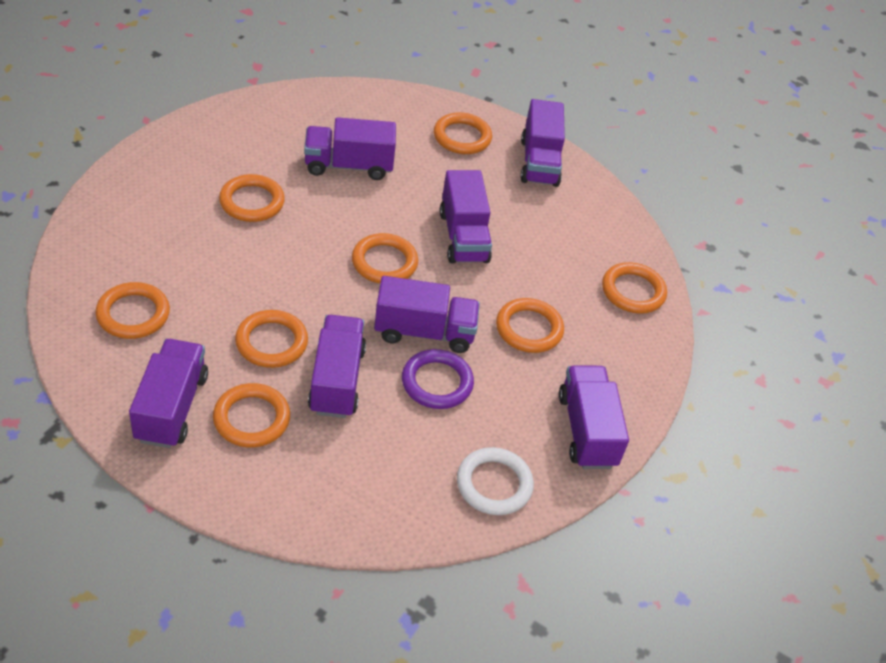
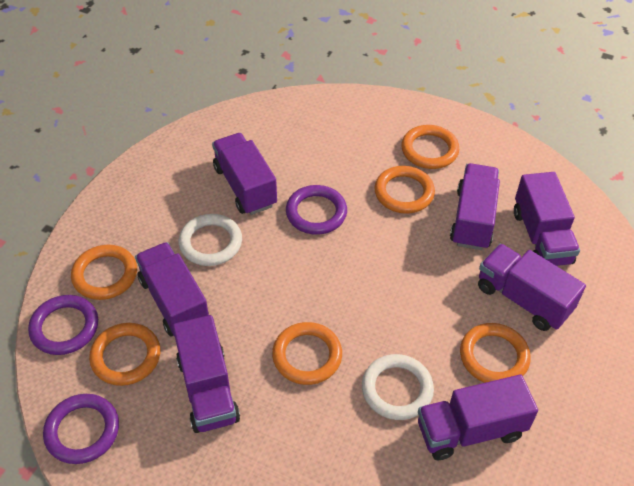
orange ring: 8 -> 6
purple ring: 1 -> 3
white ring: 1 -> 2

